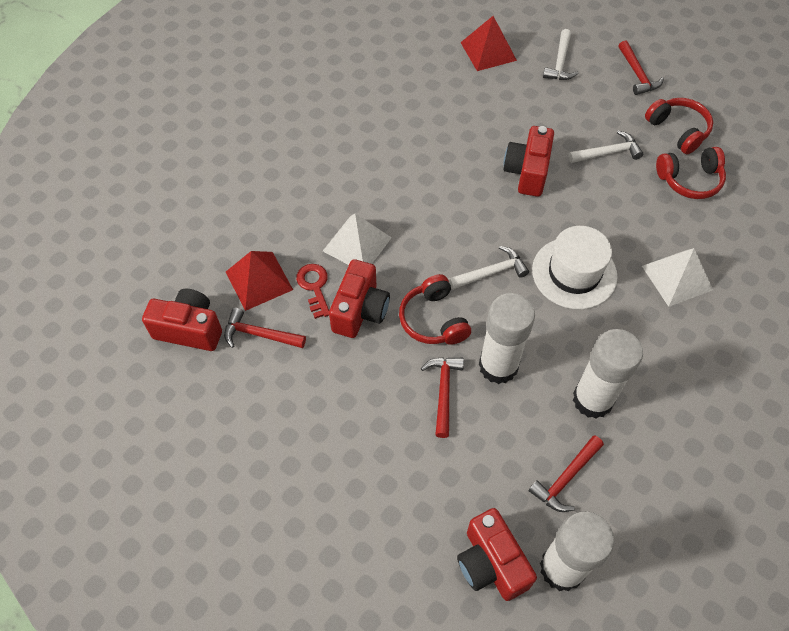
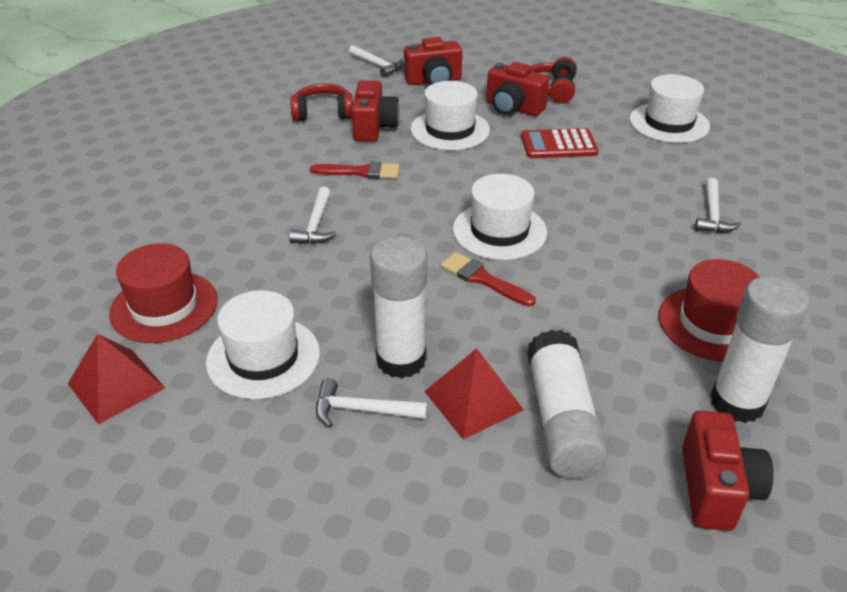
red brush: 0 -> 2
red calculator: 0 -> 1
red hammer: 4 -> 0
red hat: 0 -> 2
red headphones: 3 -> 2
red key: 1 -> 0
white hammer: 3 -> 4
white hat: 1 -> 4
white pyramid: 2 -> 0

